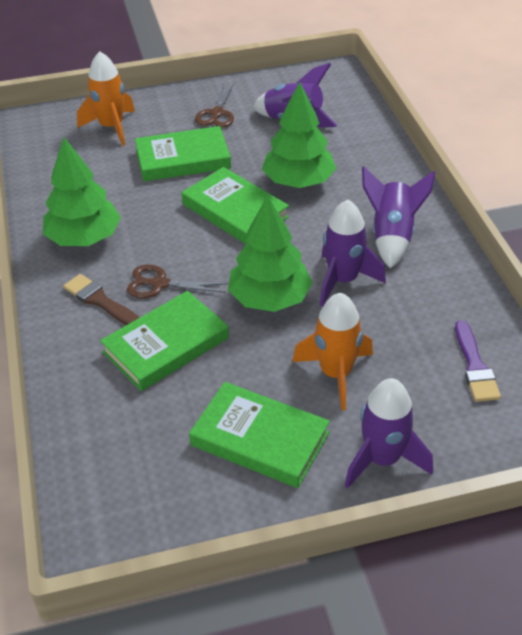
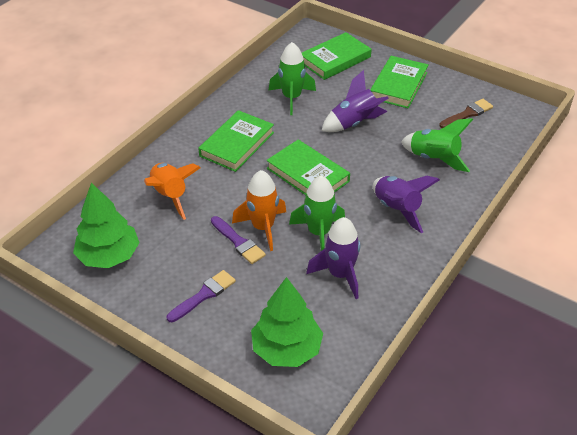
brown scissors: 2 -> 0
green rocket: 0 -> 3
green tree: 3 -> 2
purple brush: 1 -> 2
purple rocket: 4 -> 3

